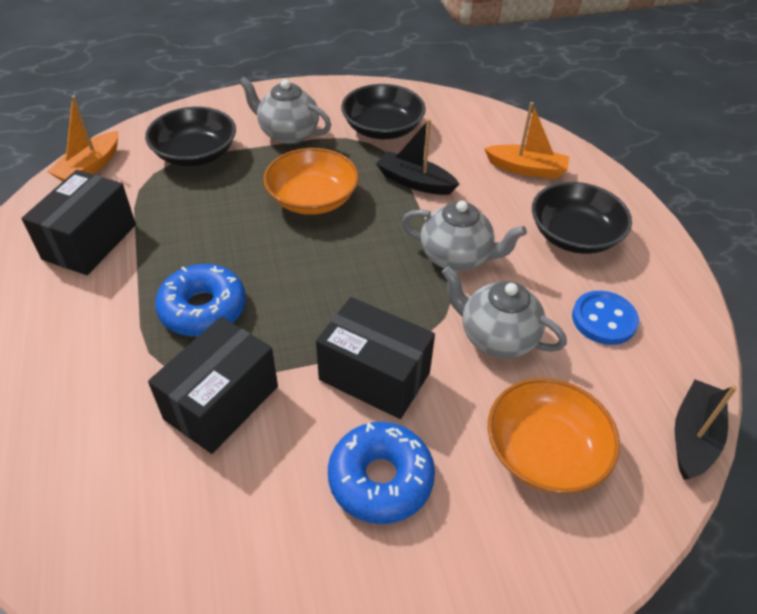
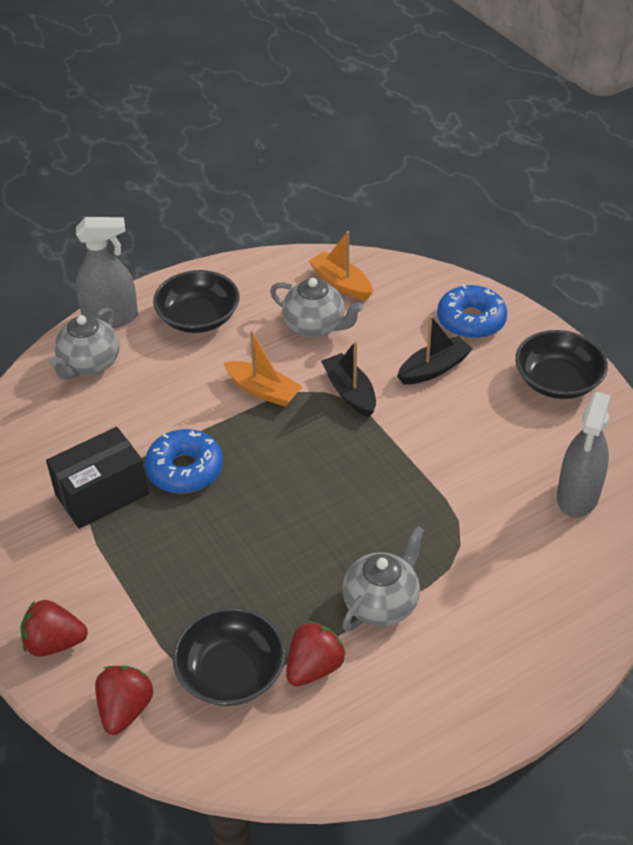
black box: 3 -> 1
blue button: 1 -> 0
grey spray bottle: 0 -> 2
orange bowl: 2 -> 0
red strawberry: 0 -> 3

